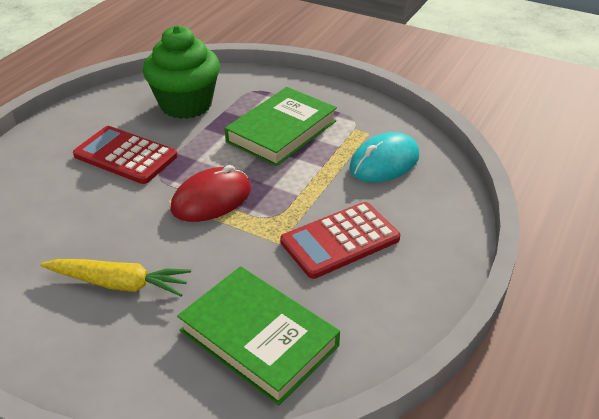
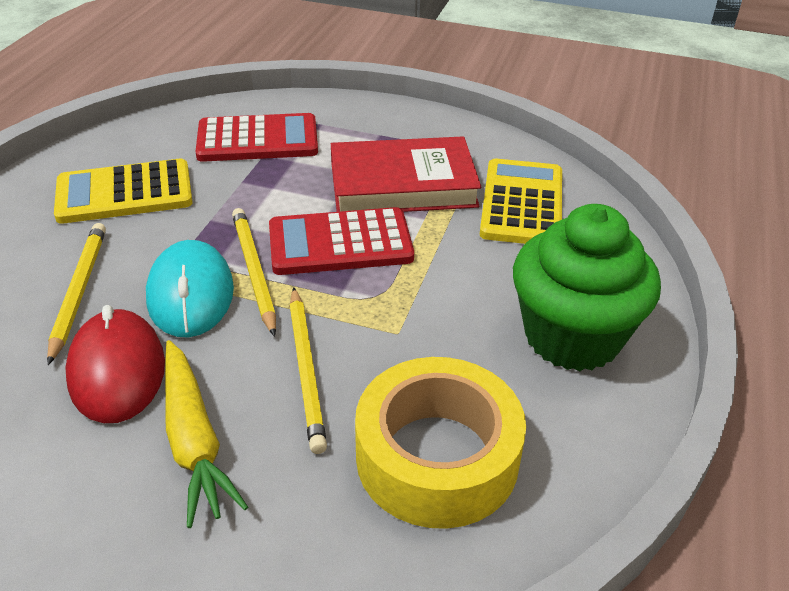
green book: 2 -> 0
red book: 0 -> 1
yellow calculator: 0 -> 2
yellow pencil: 0 -> 3
yellow tape: 0 -> 1

